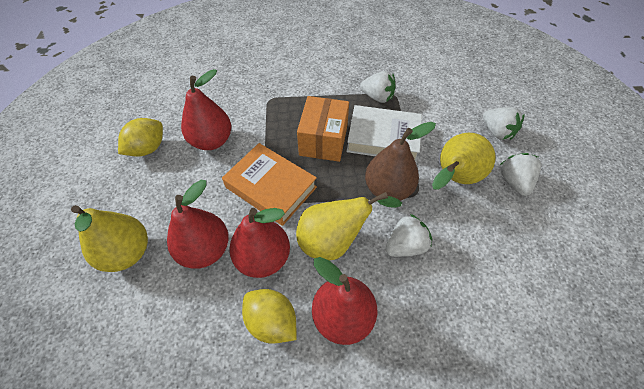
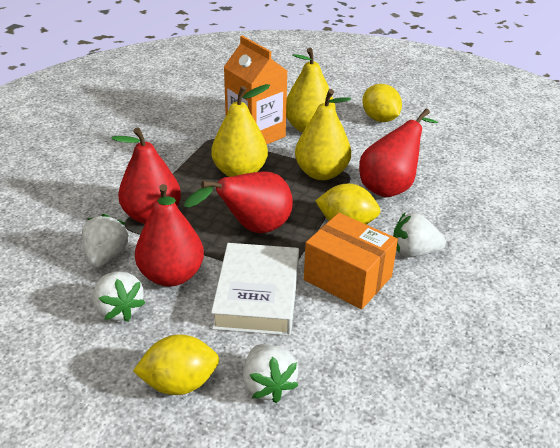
brown pear: 1 -> 0
orange book: 1 -> 0
orange carton: 0 -> 1
yellow lemon: 2 -> 3

